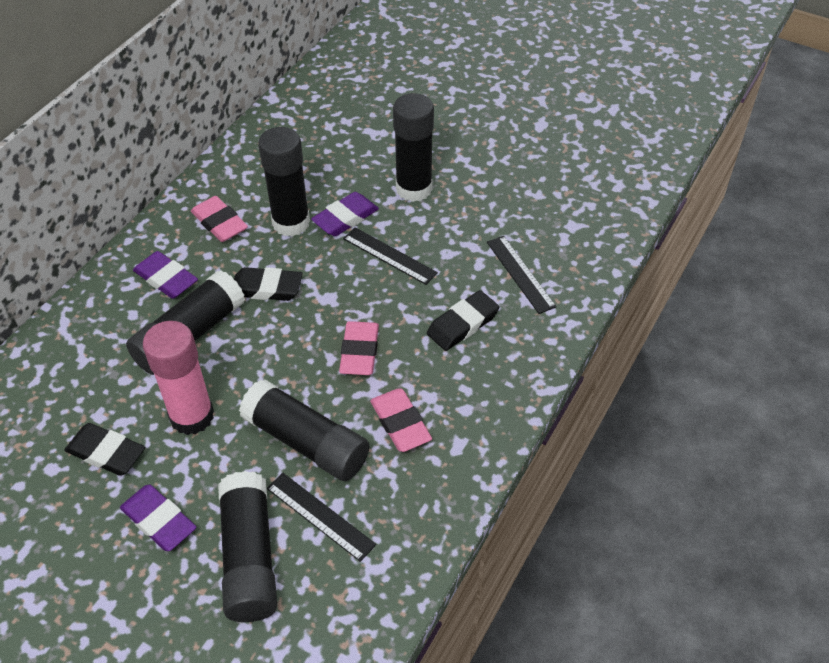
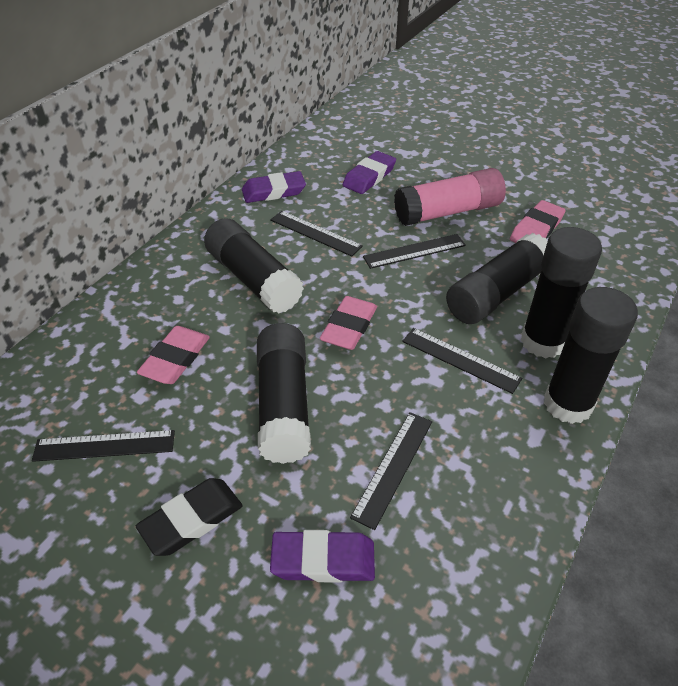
black eraser: 3 -> 1
black ruler: 3 -> 5

